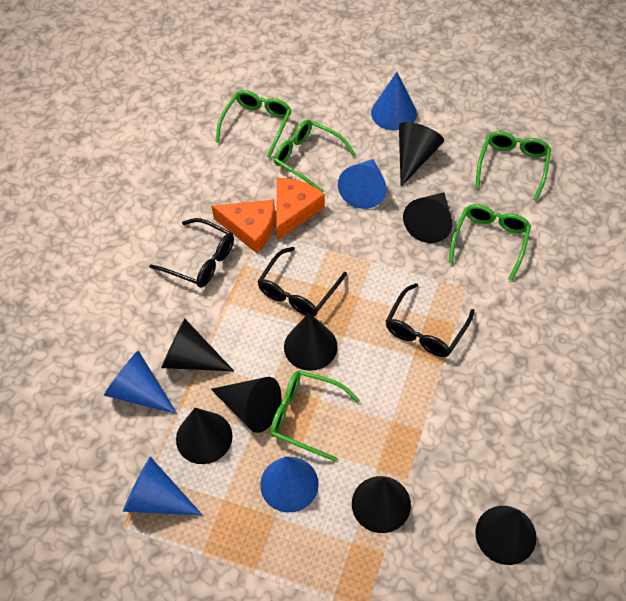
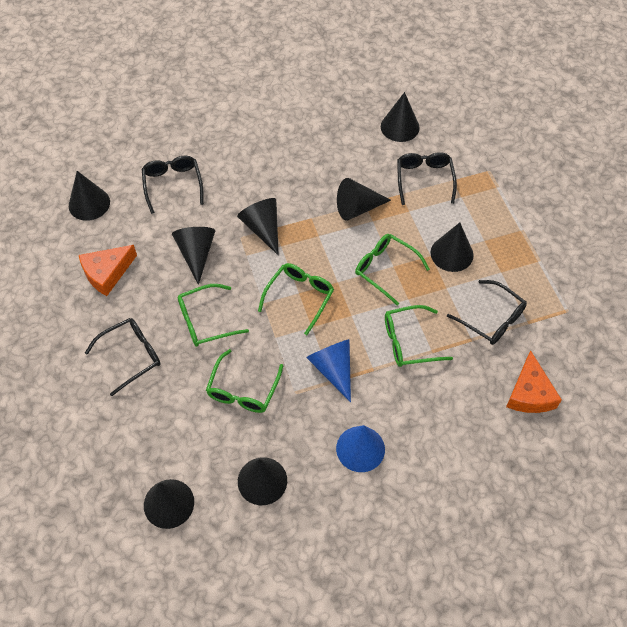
black glasses: 3 -> 4
blue cone: 5 -> 2

